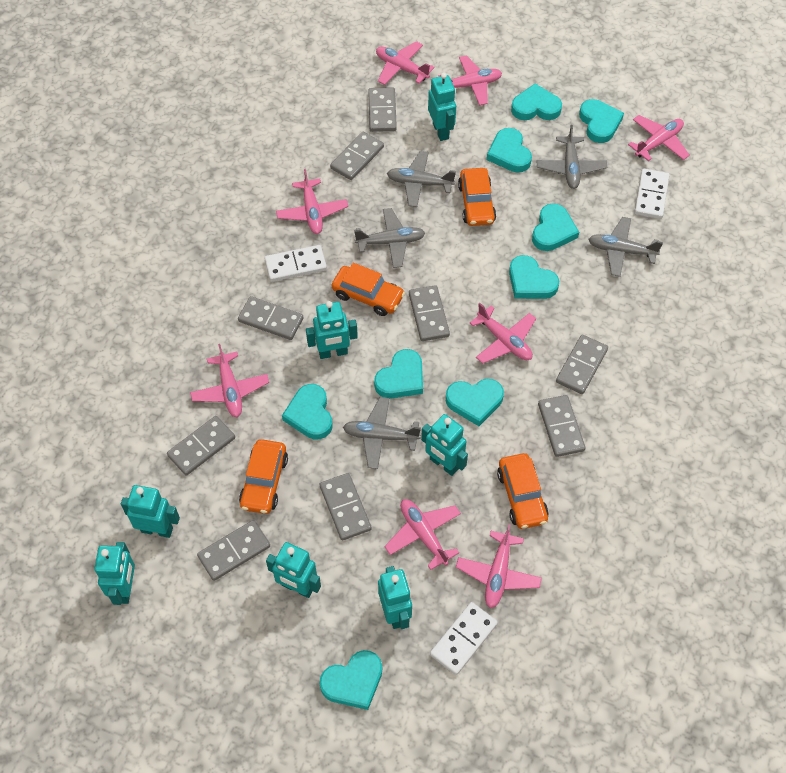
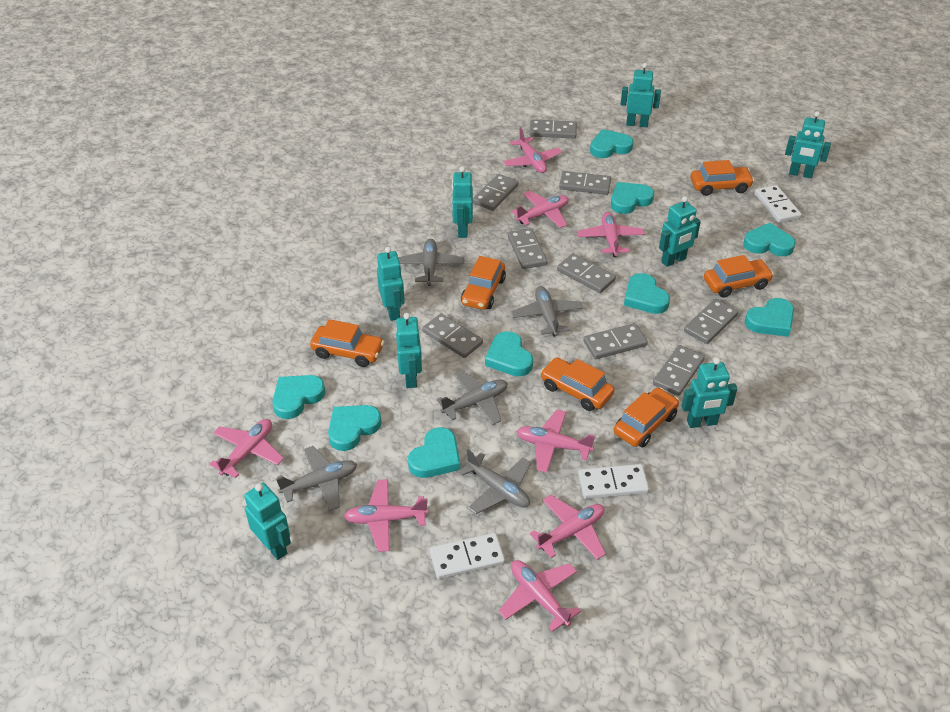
orange car: 4 -> 6
turquoise robot: 7 -> 8

